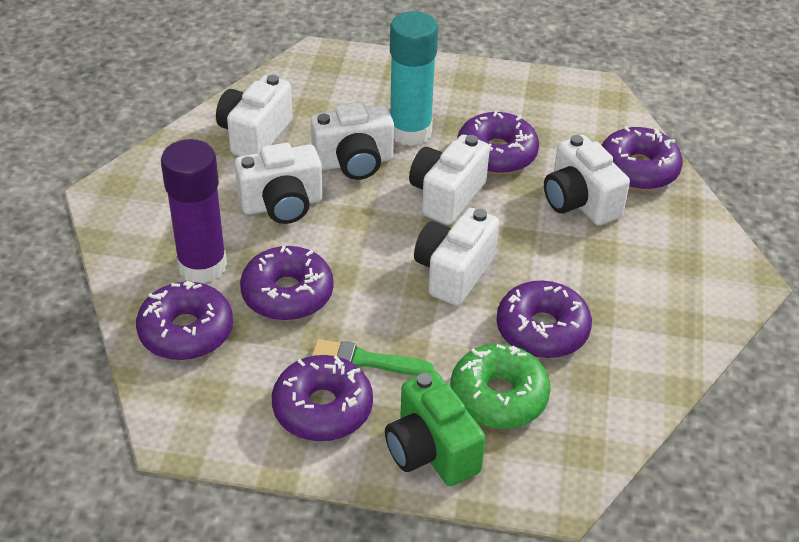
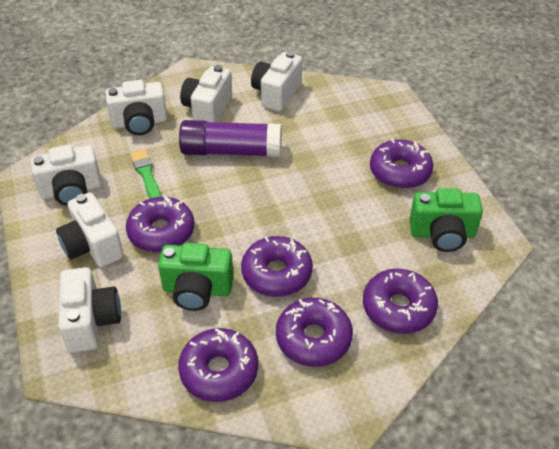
green camera: 1 -> 2
green donut: 1 -> 0
turquoise glue stick: 1 -> 0

